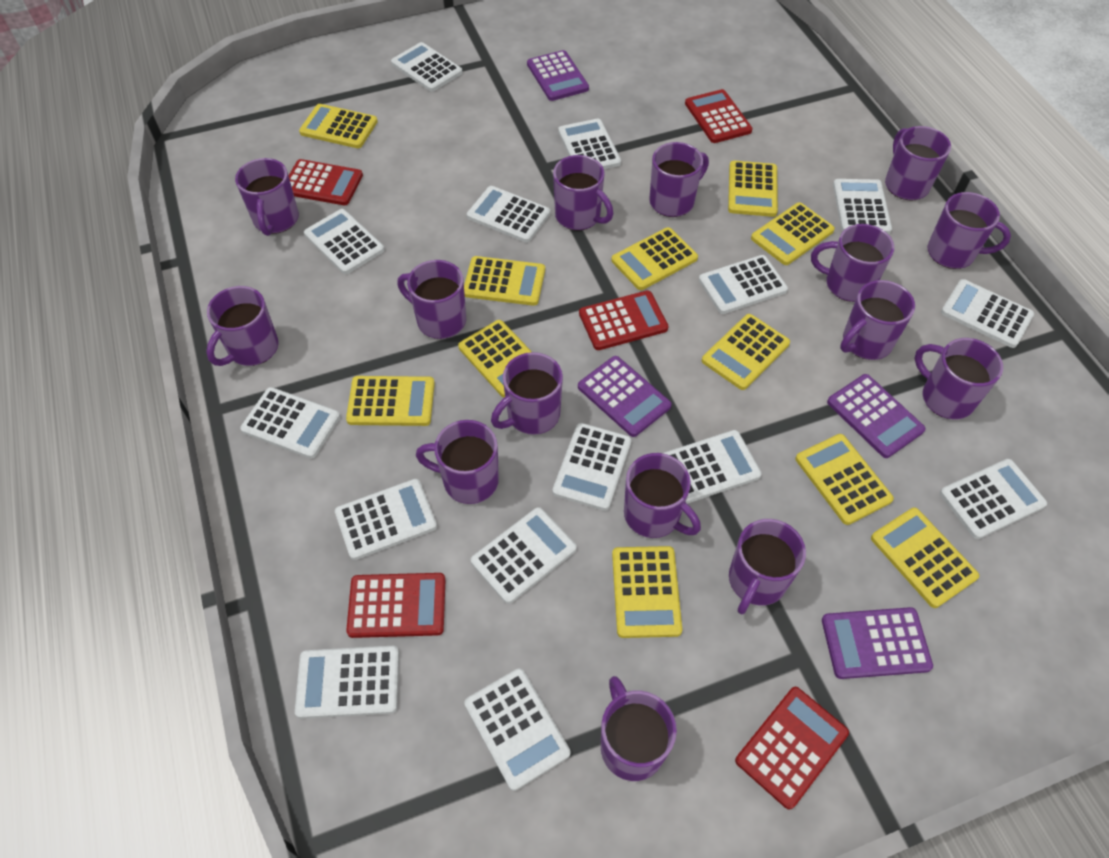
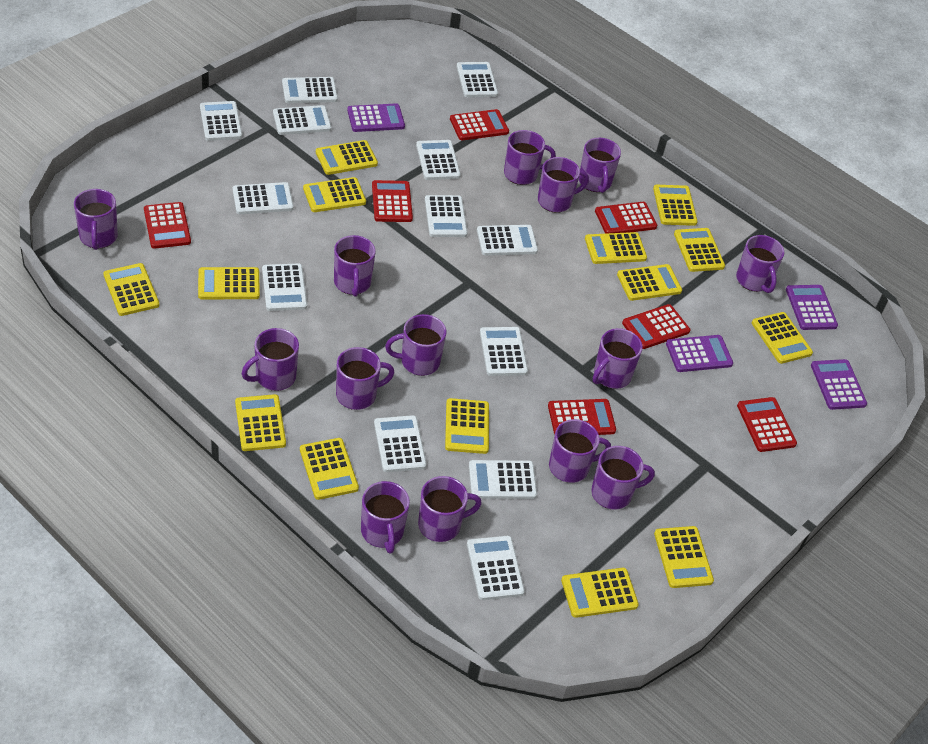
purple mug: 15 -> 14
red calculator: 5 -> 7
white calculator: 15 -> 13
yellow calculator: 11 -> 14

